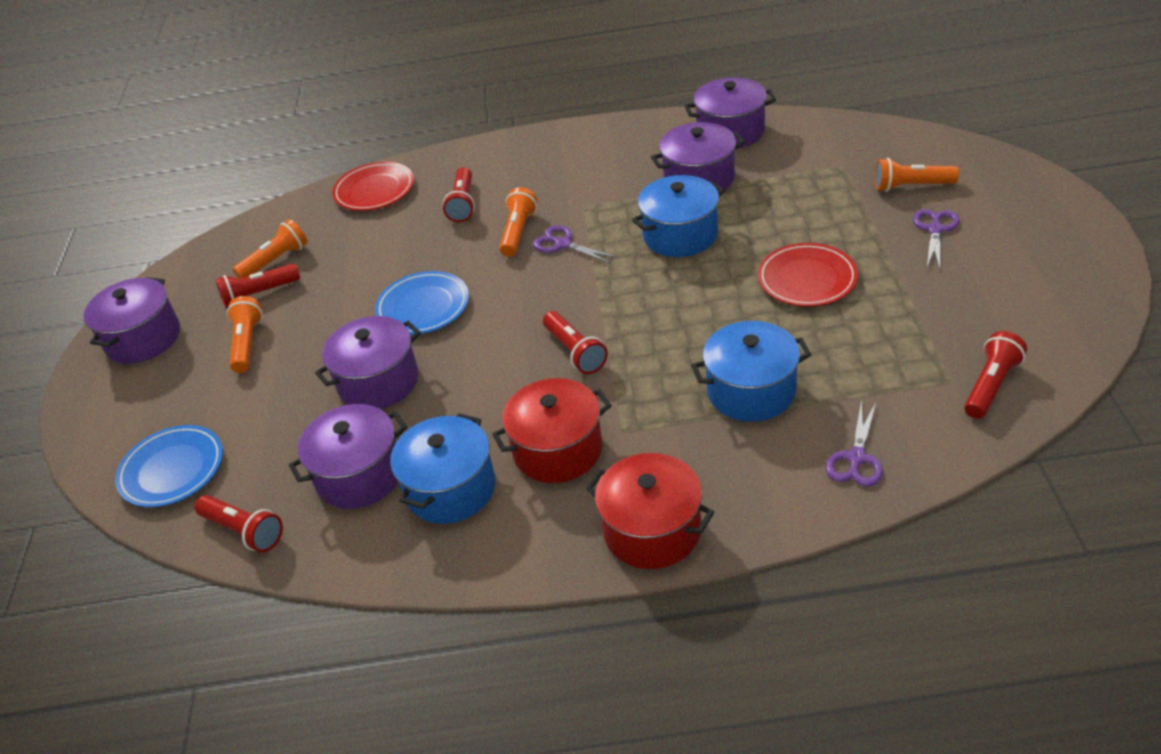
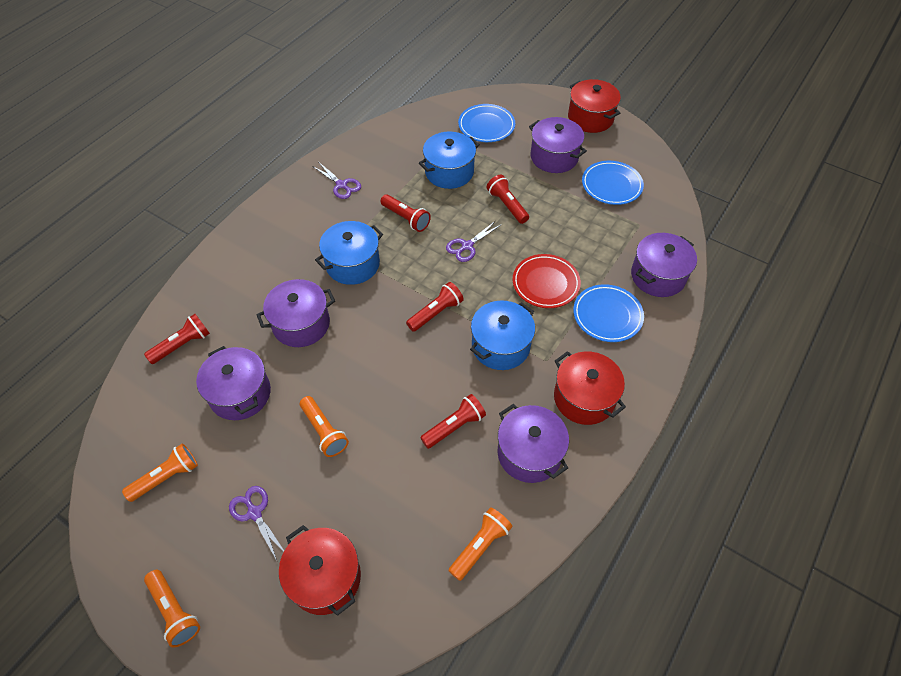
blue plate: 2 -> 3
red plate: 2 -> 1
red pot: 2 -> 3

